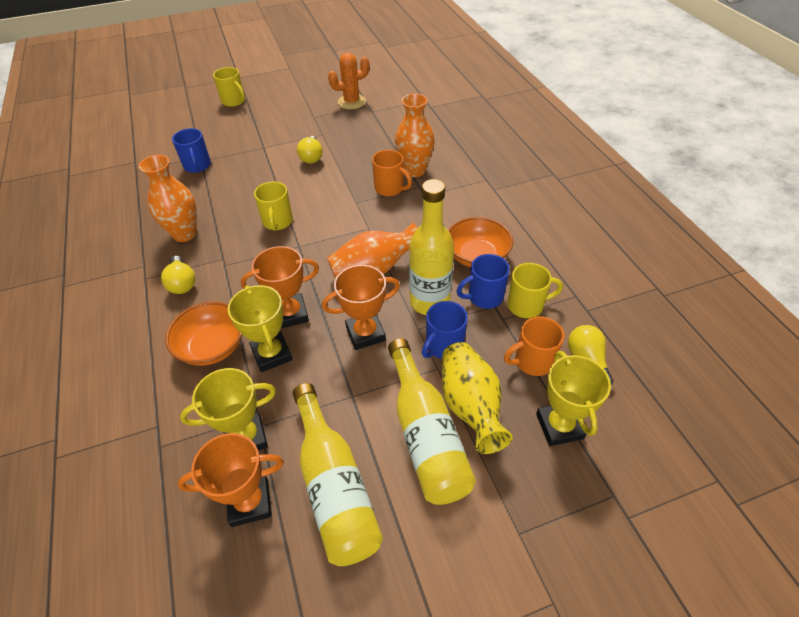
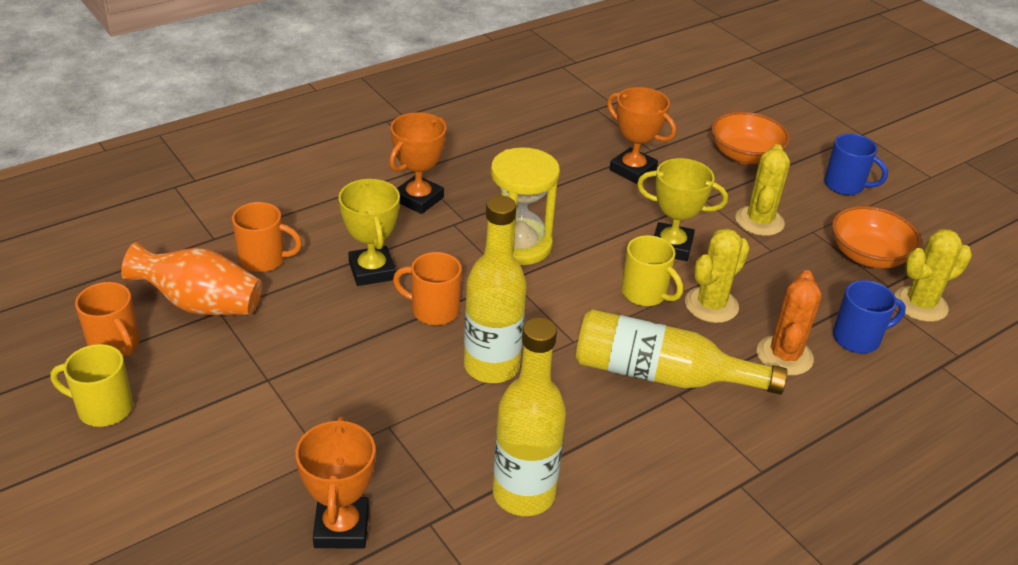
blue mug: 3 -> 2
orange mug: 2 -> 3
orange vase: 3 -> 1
yellow cactus: 0 -> 3
yellow hourglass: 0 -> 1
yellow light bulb: 3 -> 0
yellow mug: 3 -> 2
yellow trophy: 3 -> 2
yellow vase: 1 -> 0

